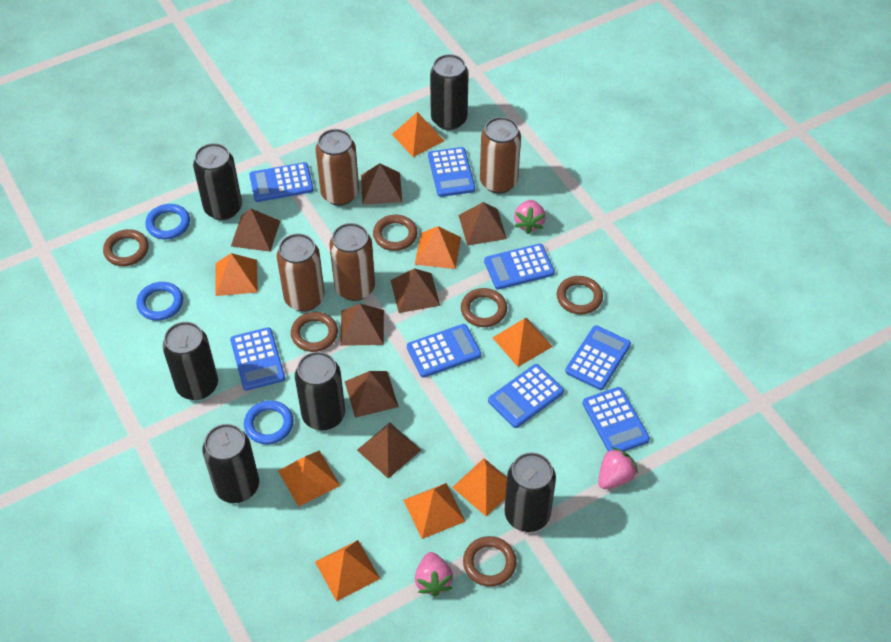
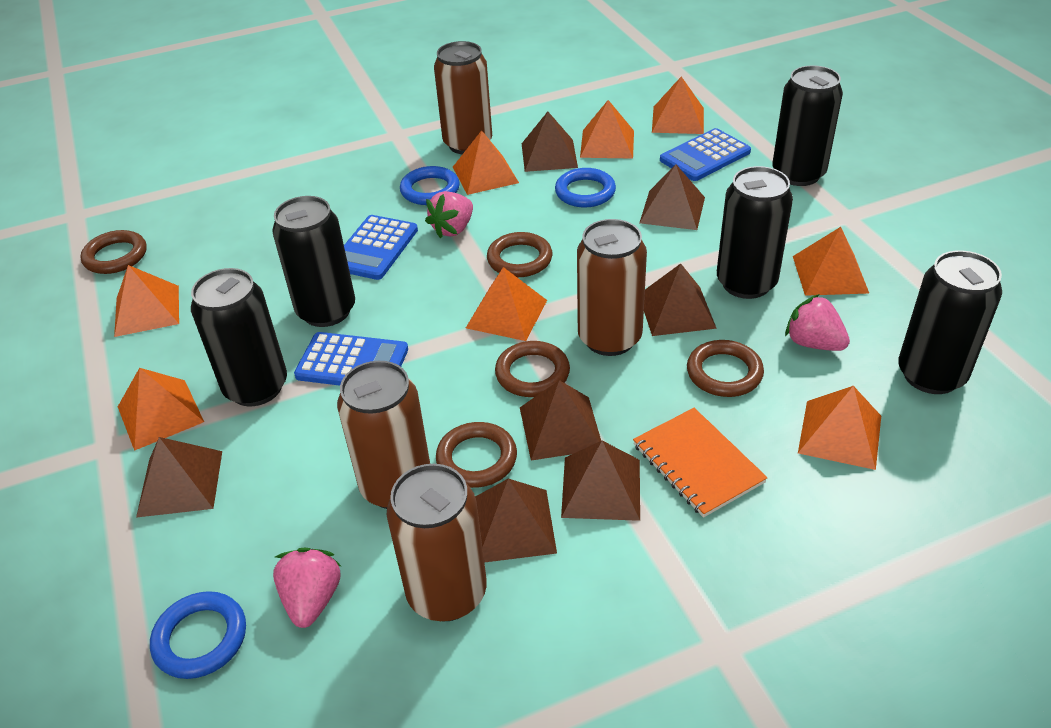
black can: 6 -> 5
blue calculator: 8 -> 3
brown ring: 6 -> 5
orange notebook: 0 -> 1

